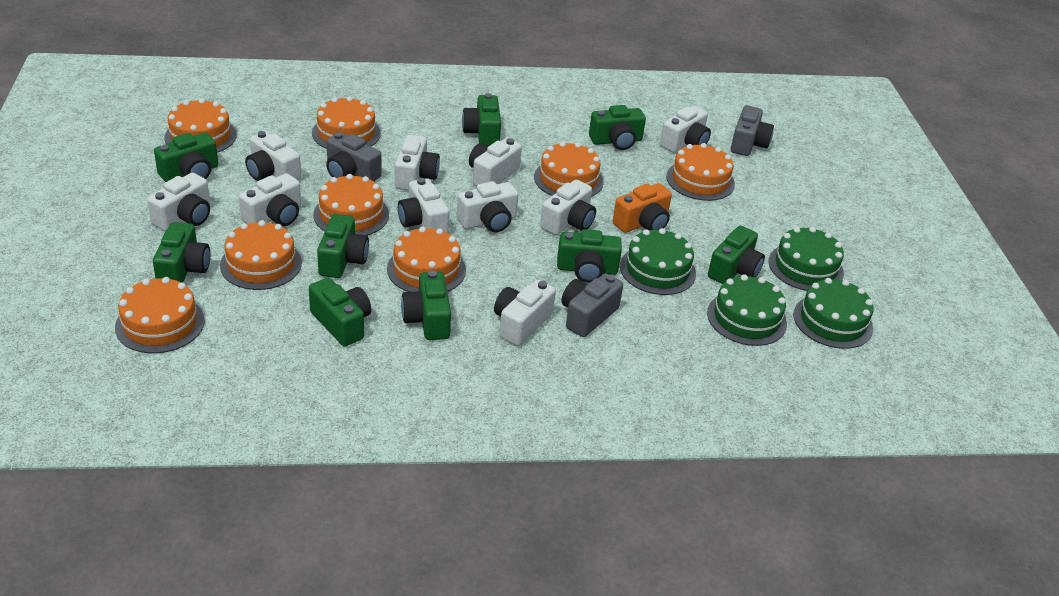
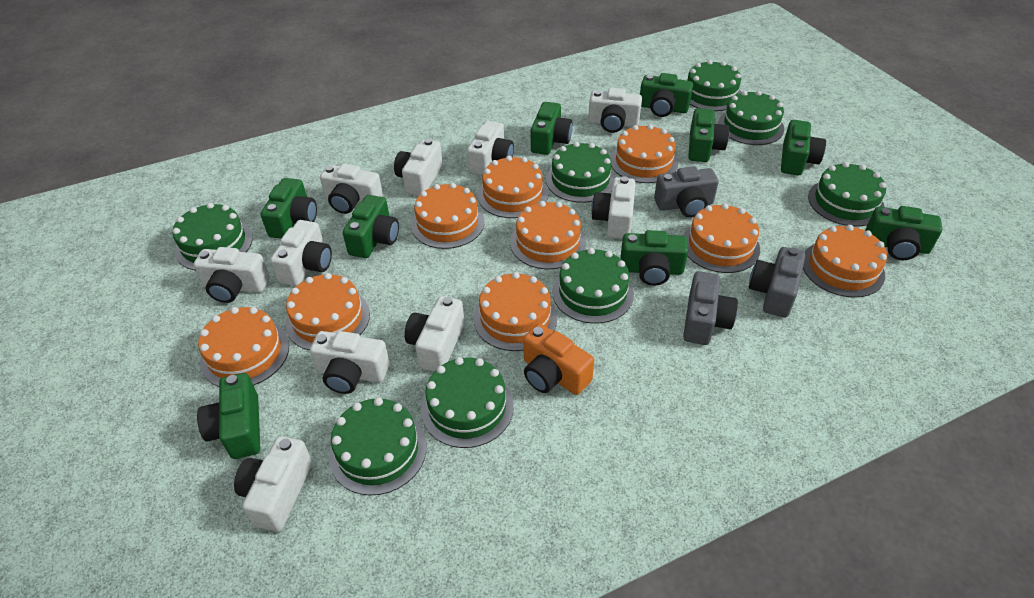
green cake: 4 -> 8
orange cake: 8 -> 9

